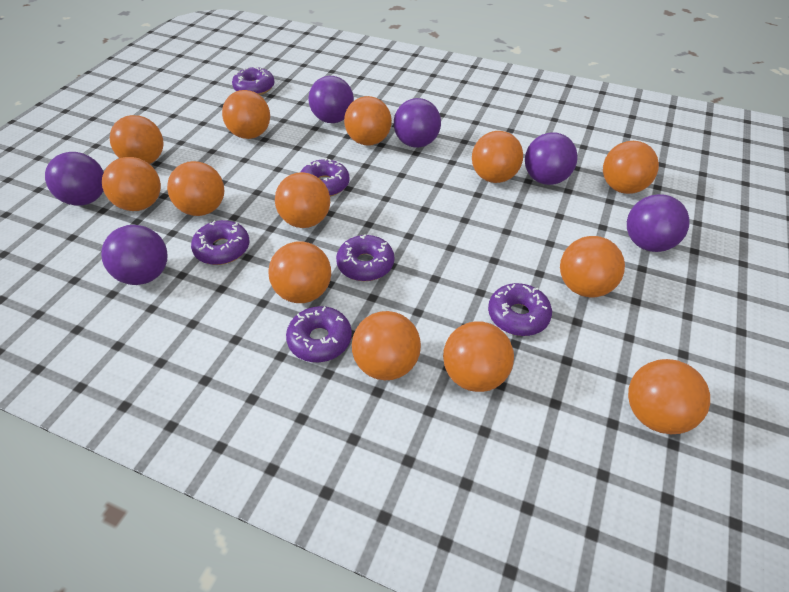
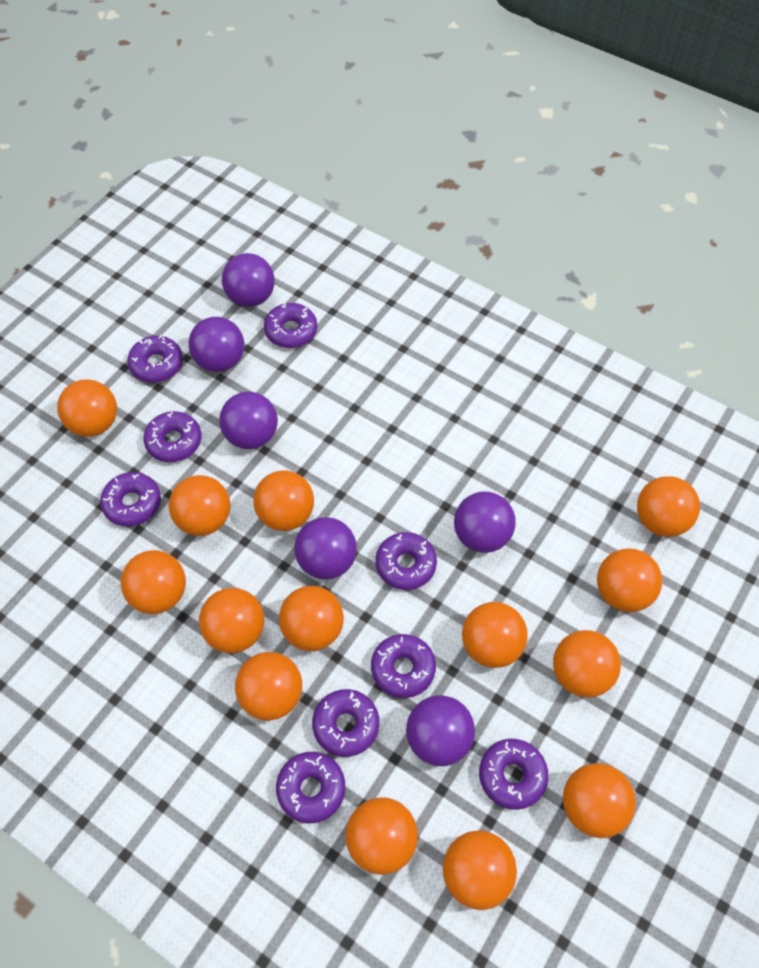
orange ball: 13 -> 14
purple donut: 6 -> 9

